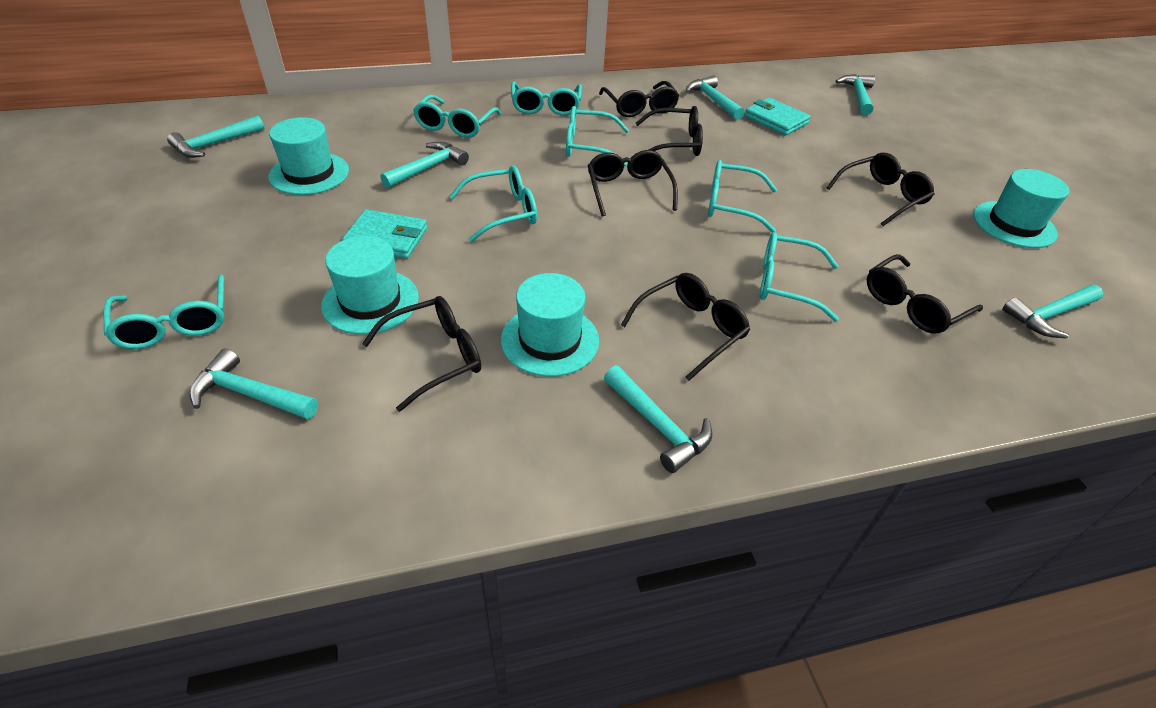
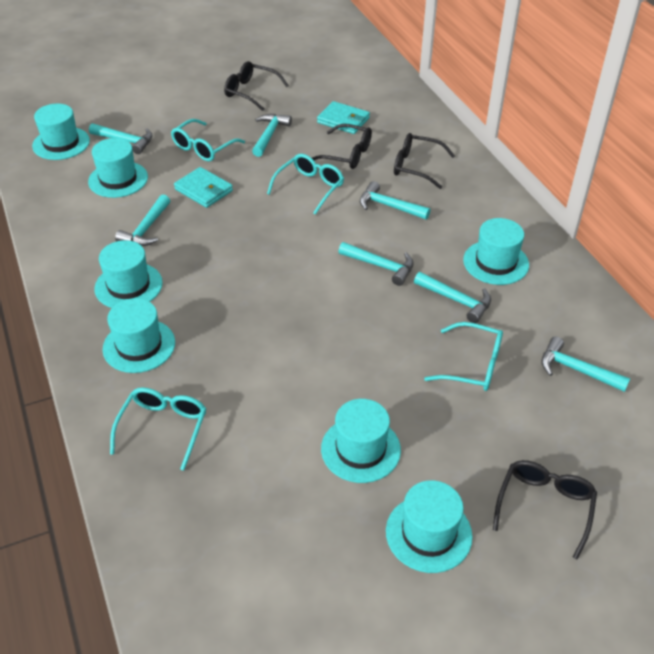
black glasses: 7 -> 4
turquoise glasses: 7 -> 4
turquoise hat: 4 -> 7

